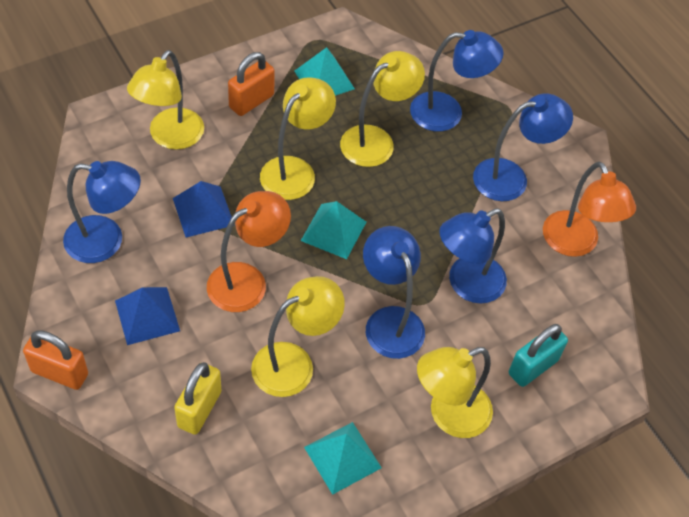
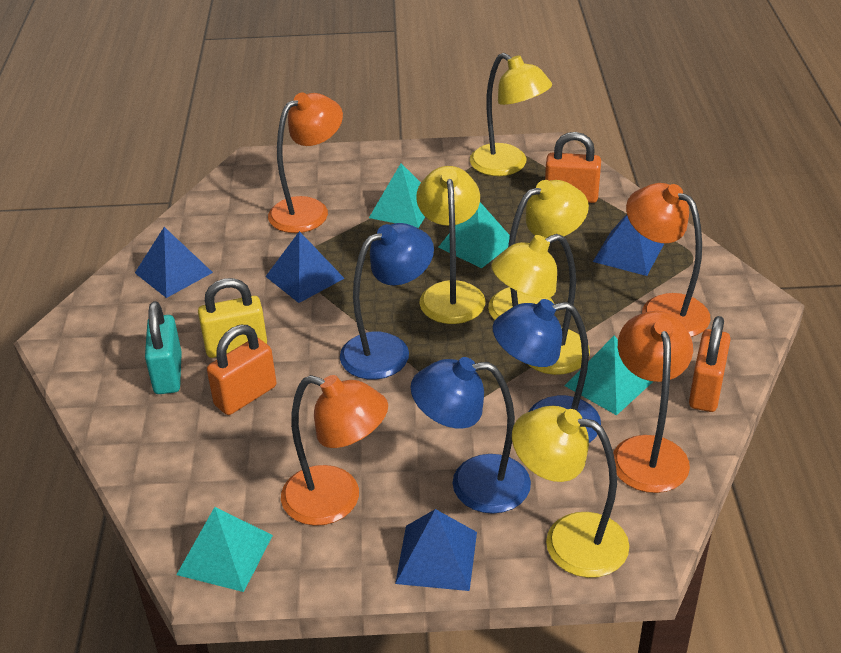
blue lamp: 5 -> 3
blue pyramid: 2 -> 4
orange lamp: 2 -> 4
orange padlock: 2 -> 3
turquoise pyramid: 3 -> 4

